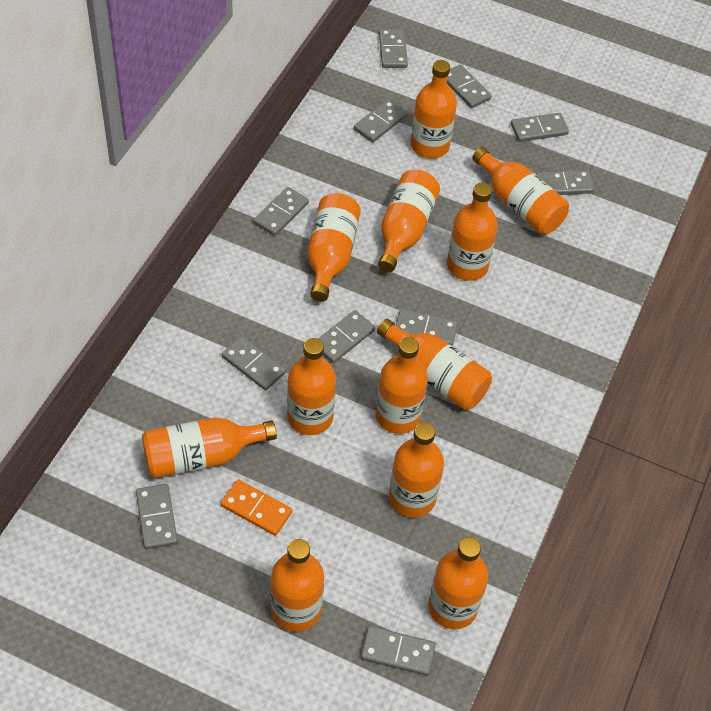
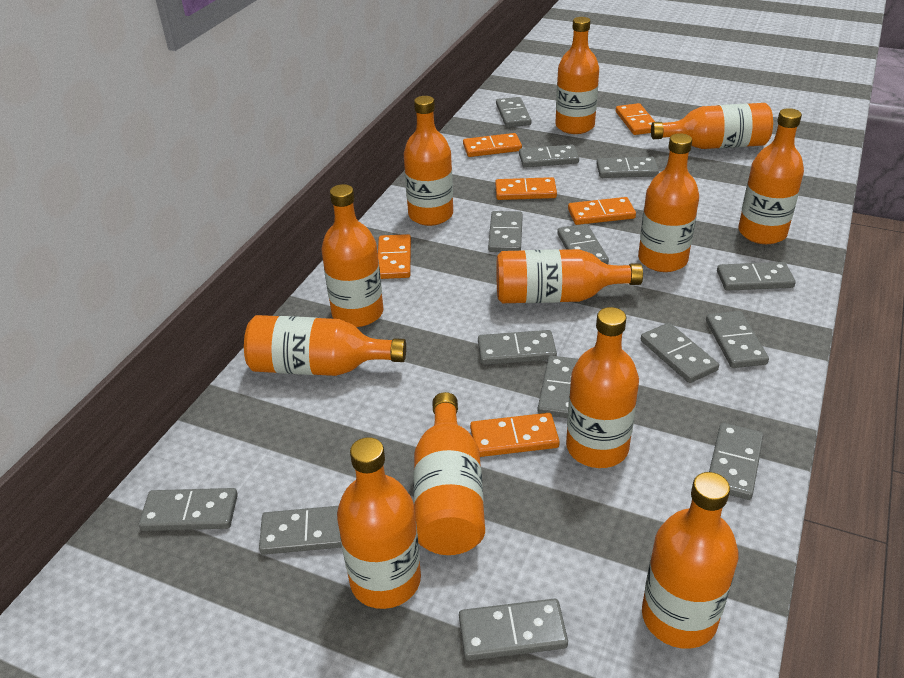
grey domino: 11 -> 14
orange domino: 1 -> 6

